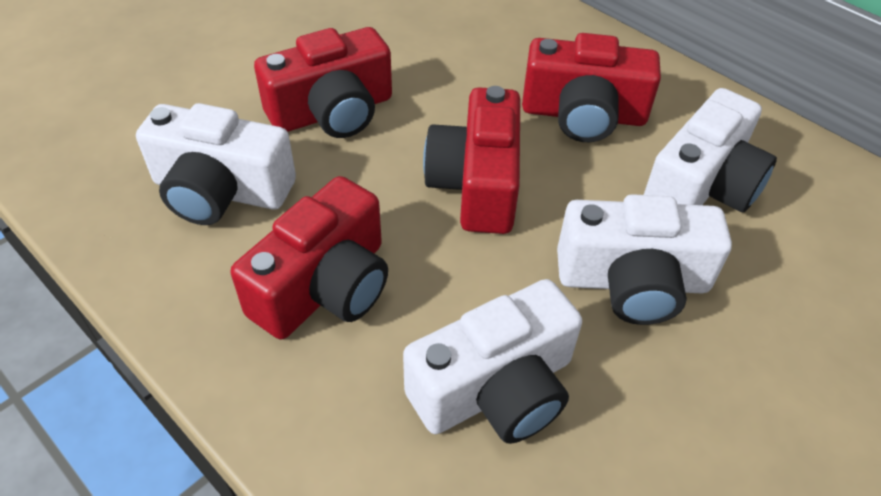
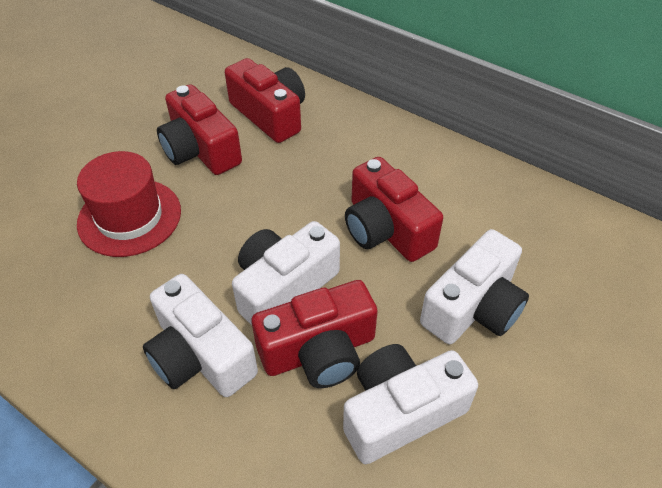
red hat: 0 -> 1

